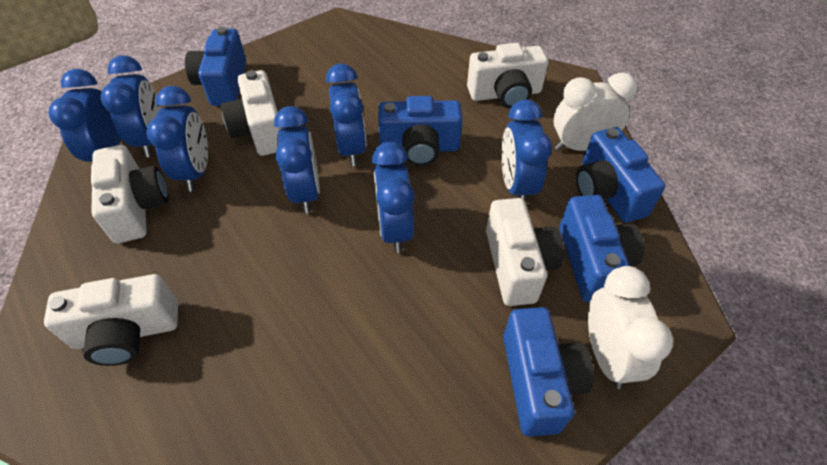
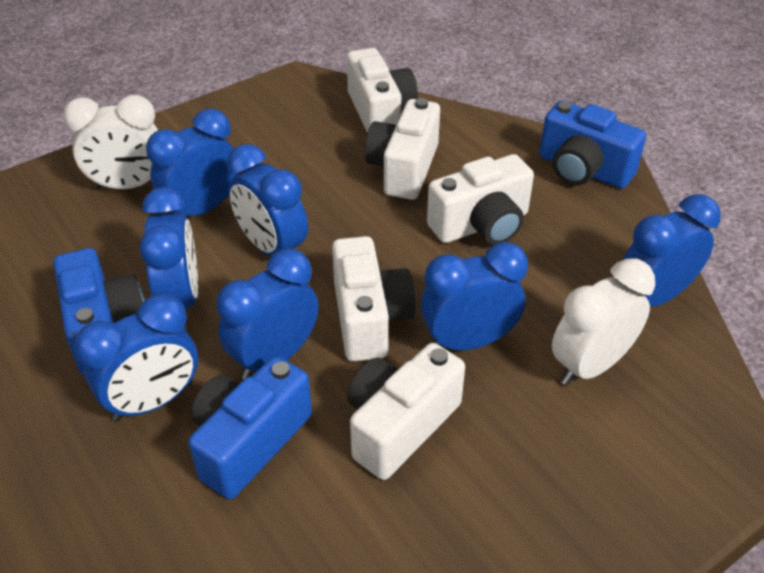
blue camera: 5 -> 3

